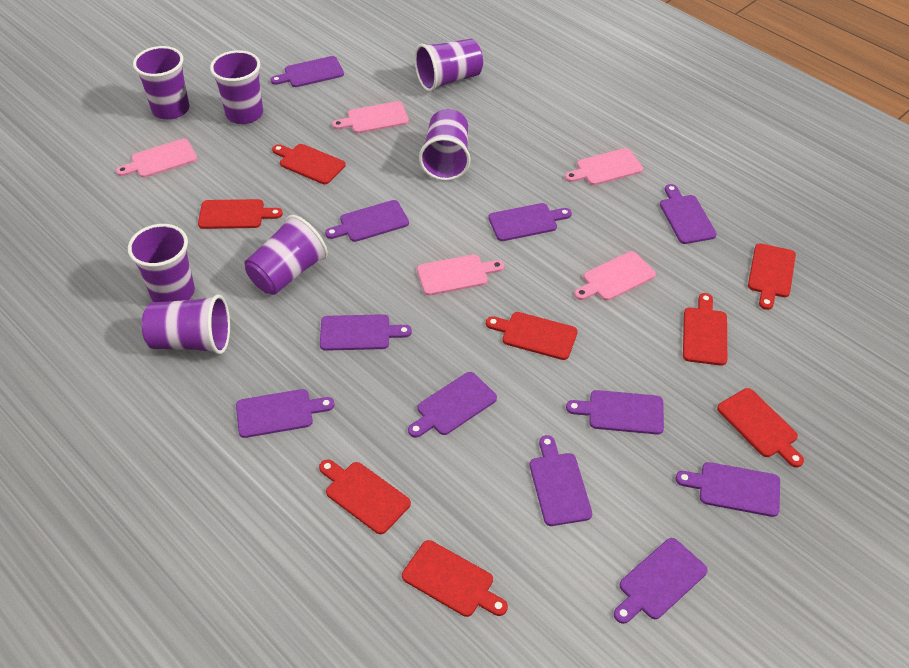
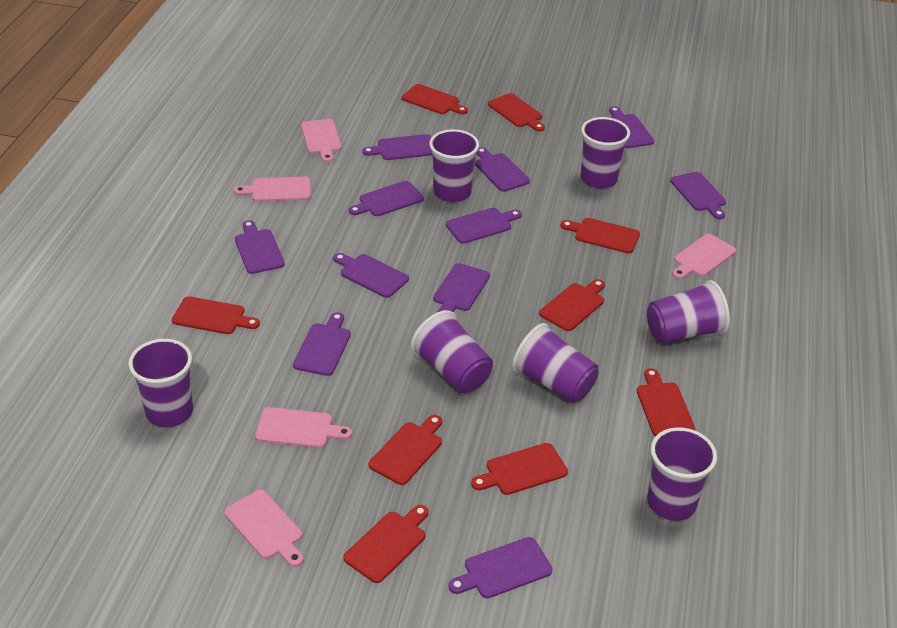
red cutting board: 8 -> 9

